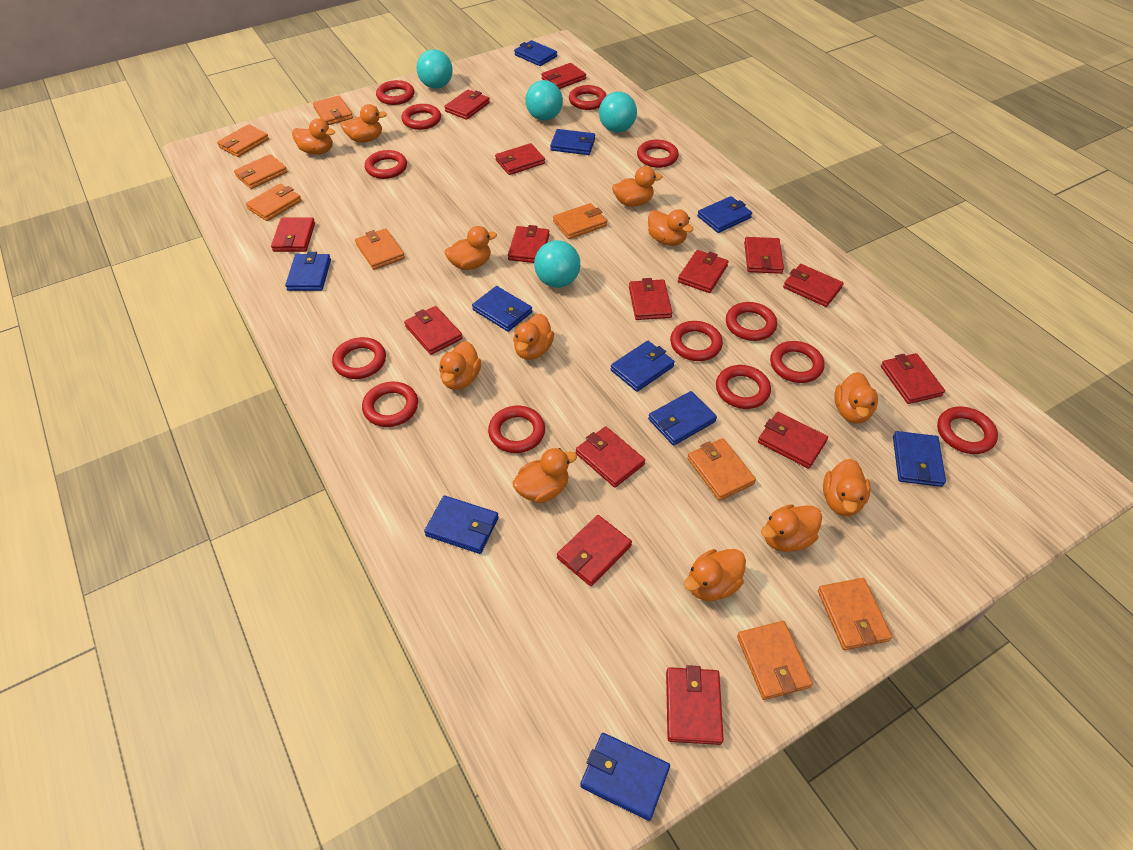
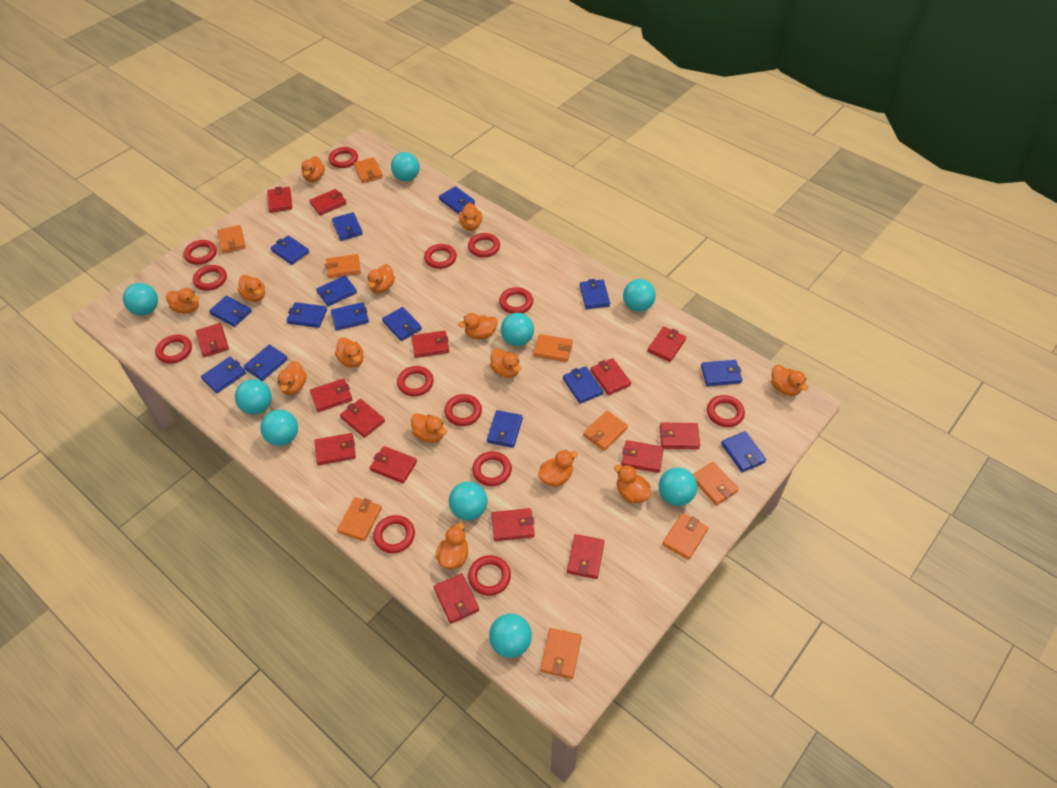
blue wallet: 10 -> 15
orange duck: 12 -> 14
turquoise ball: 4 -> 9

